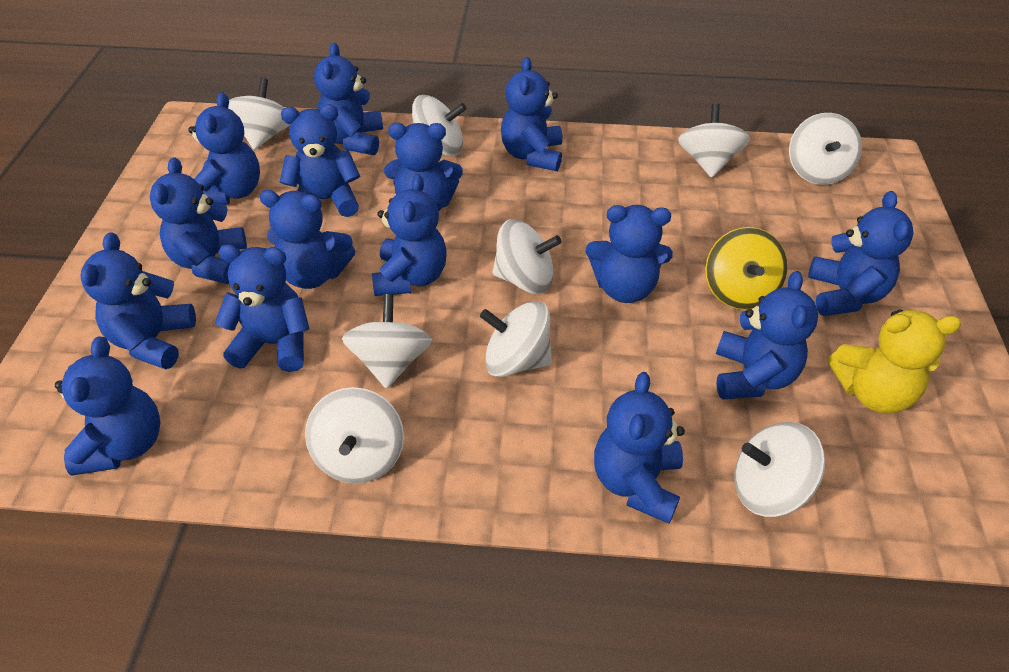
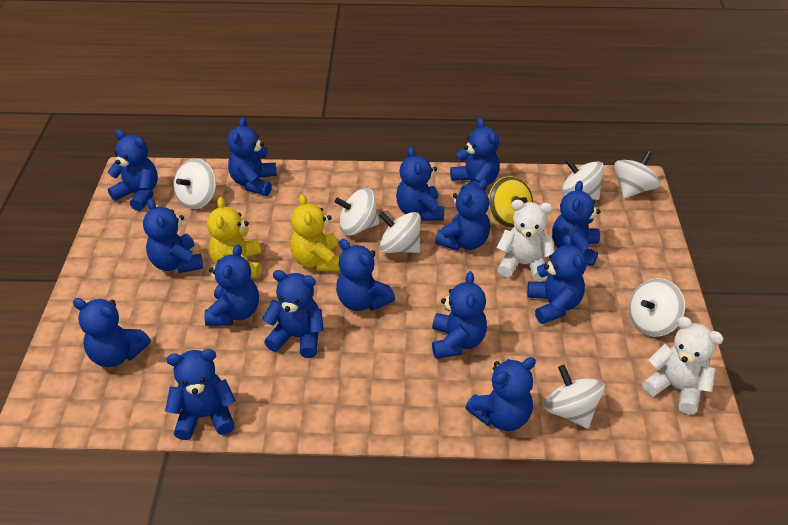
white spinning top: 9 -> 7
white teddy bear: 0 -> 2
yellow teddy bear: 1 -> 2

